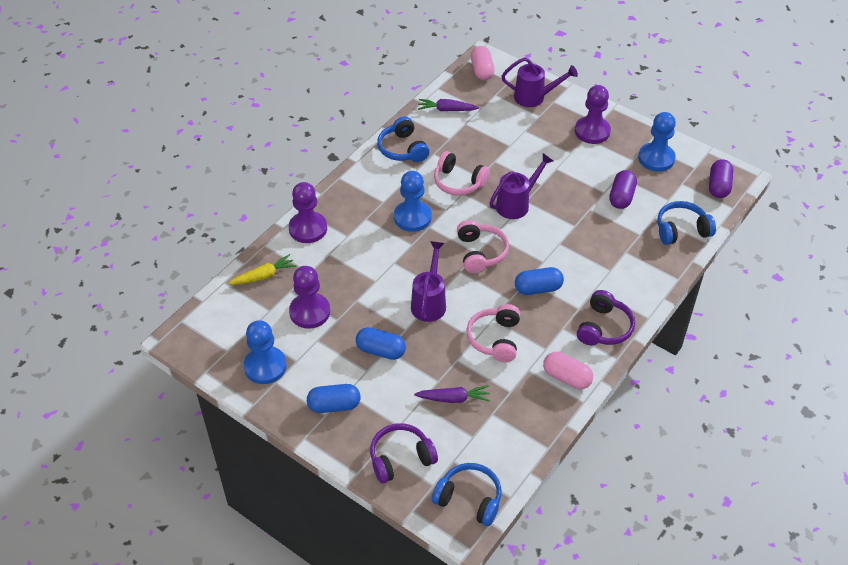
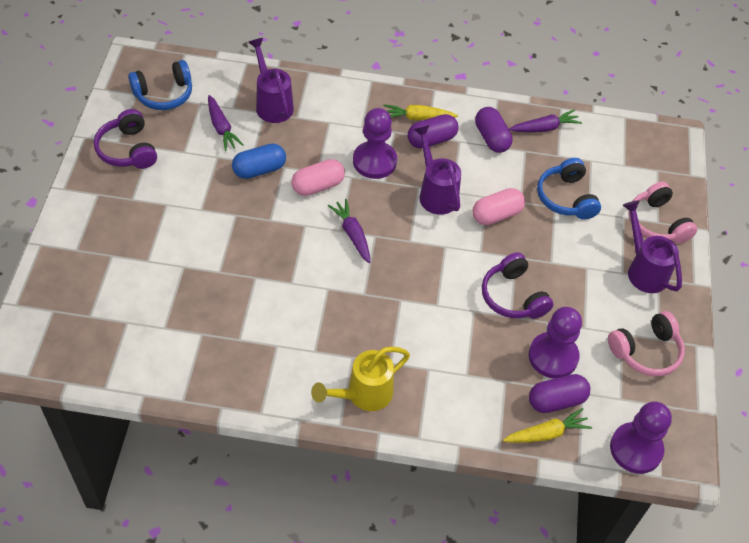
blue capsule: 3 -> 1
blue headphones: 3 -> 2
blue pawn: 3 -> 0
pink headphones: 3 -> 2
purple capsule: 2 -> 3
purple carrot: 2 -> 3
yellow carrot: 1 -> 2
yellow watering can: 0 -> 1

